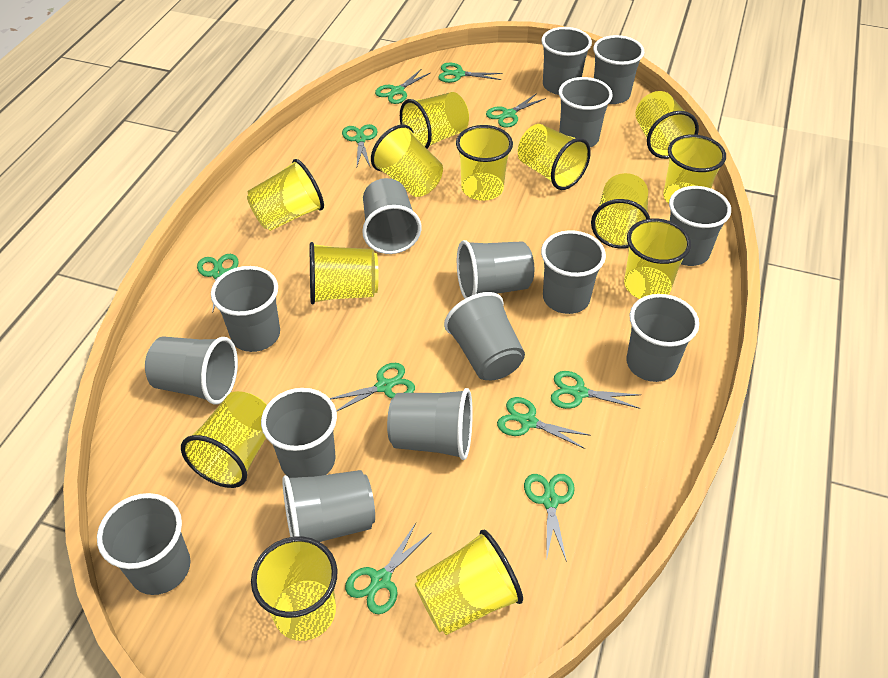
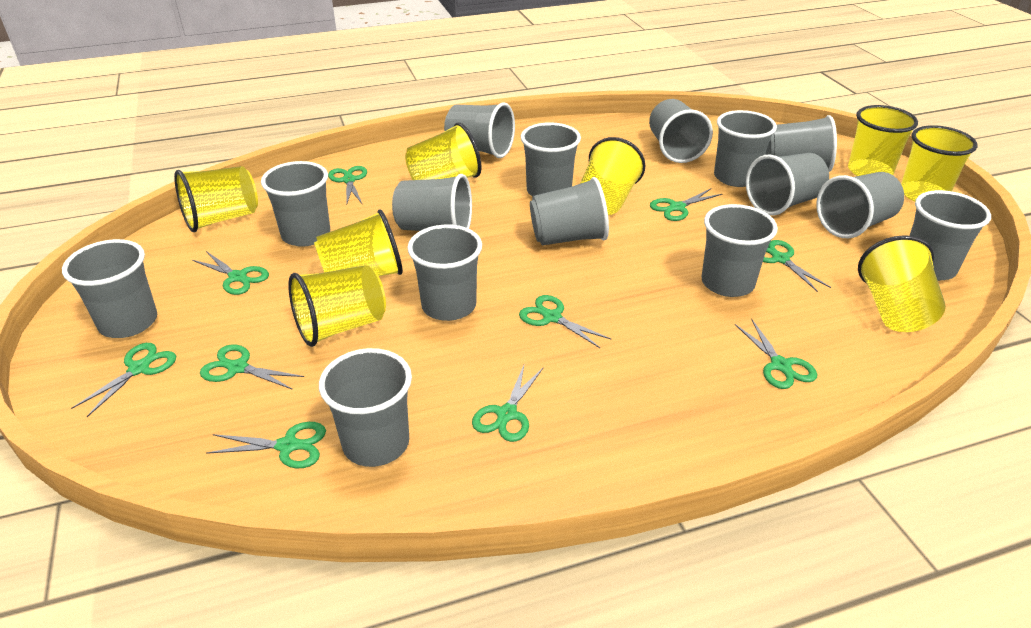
yellow cup: 13 -> 8

